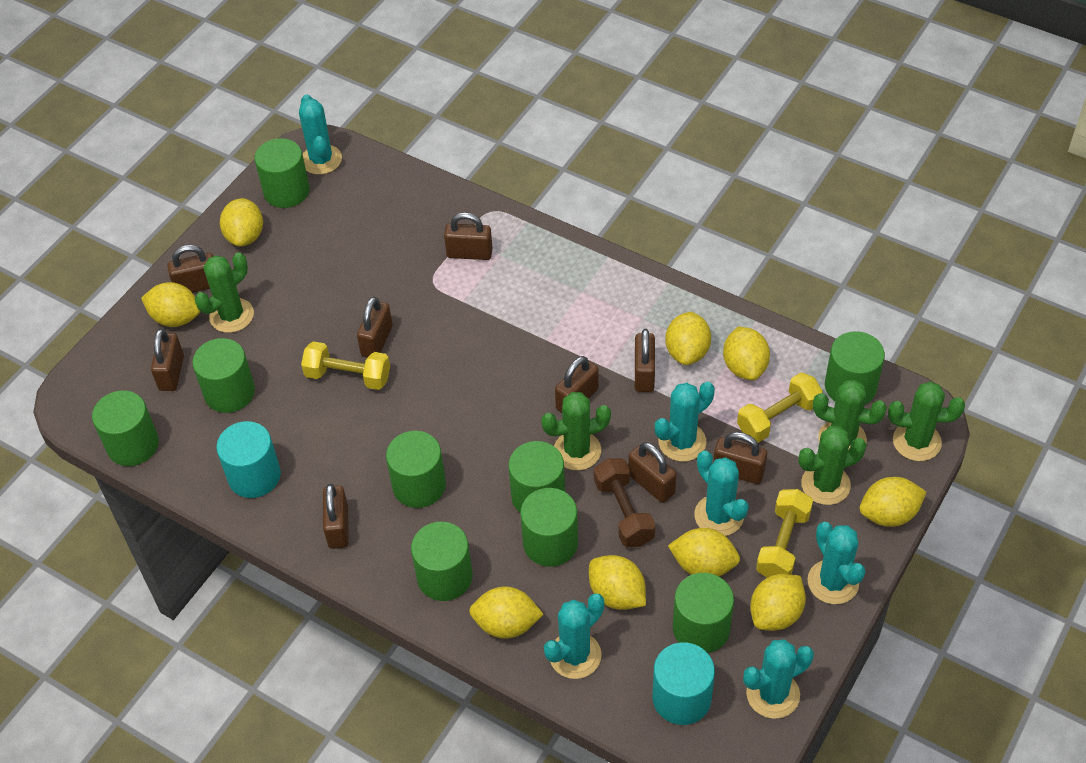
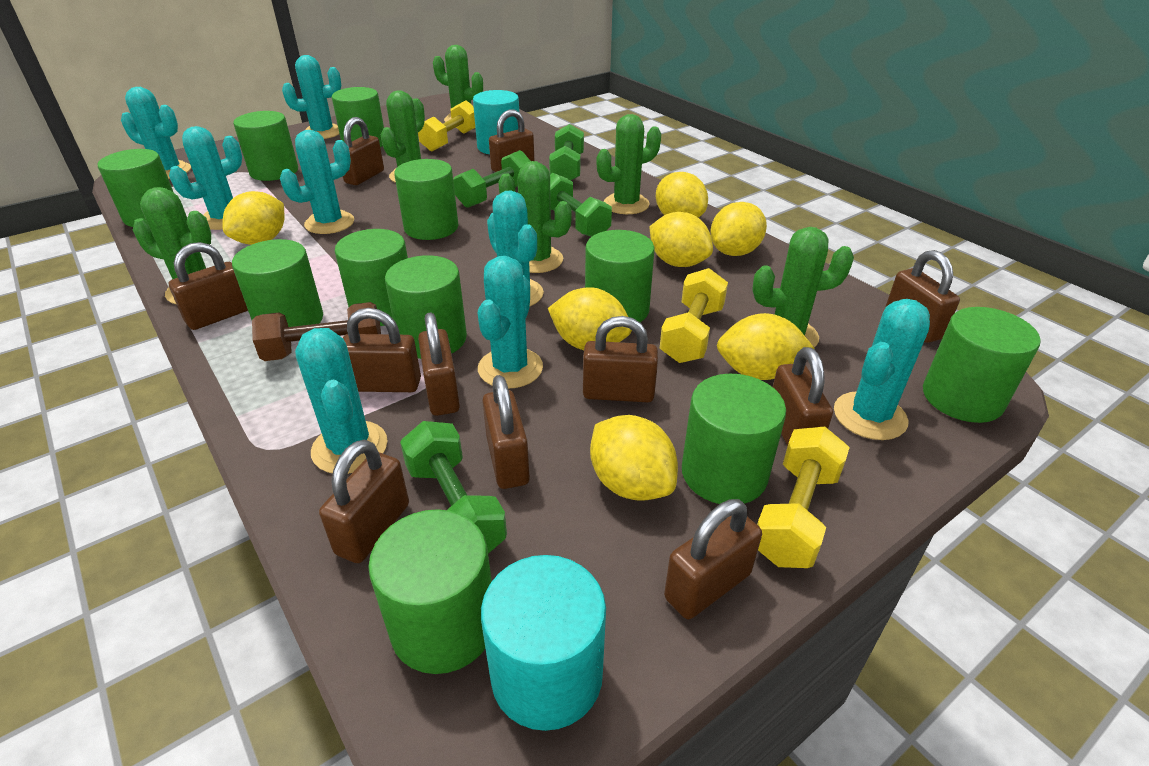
brown padlock: 9 -> 11
green cactus: 5 -> 6
green cylinder: 9 -> 11
green dumbbell: 0 -> 4
turquoise cactus: 6 -> 8
yellow lemon: 9 -> 7

